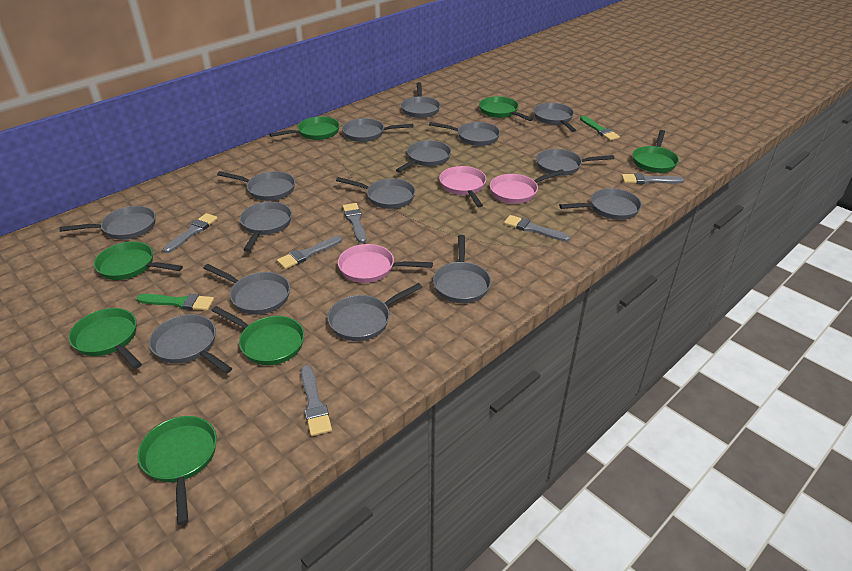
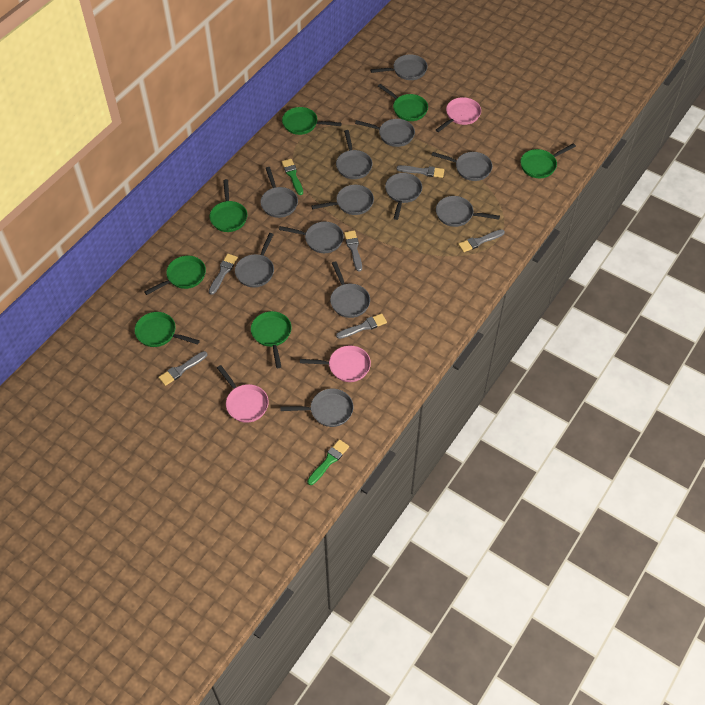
grey pan: 15 -> 12

